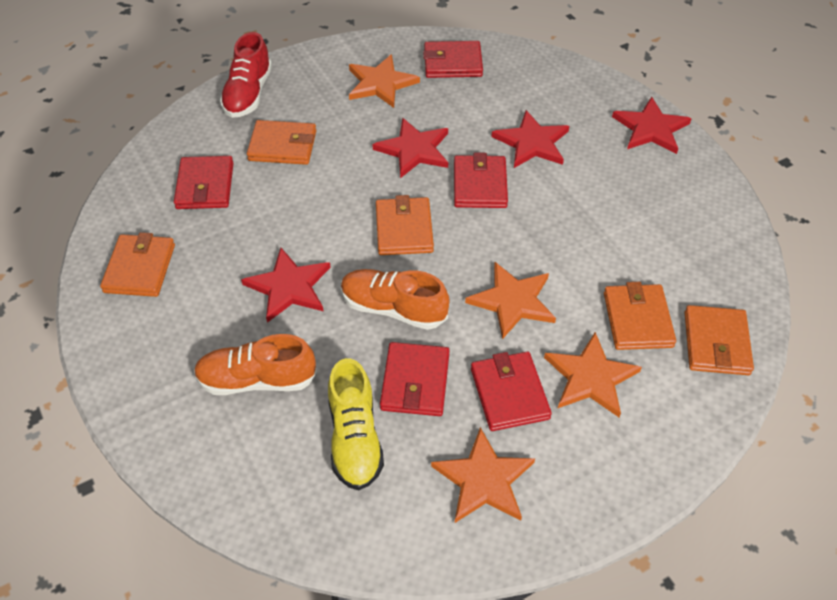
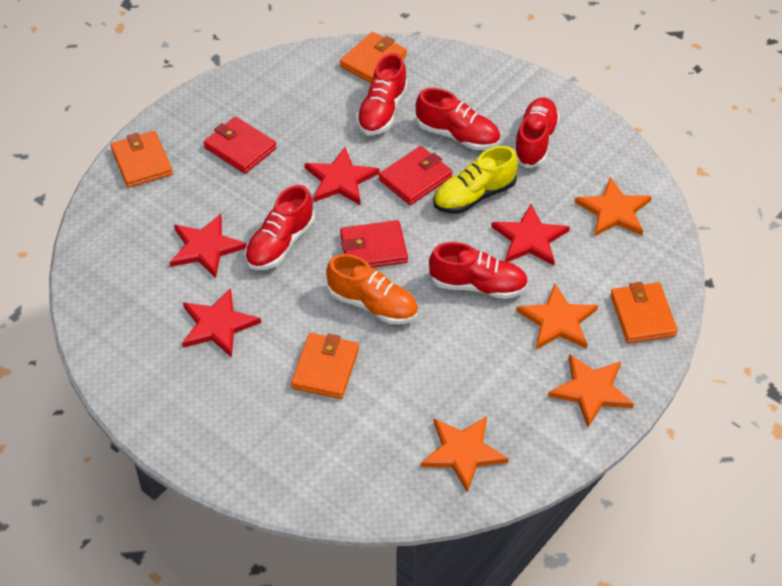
orange shoe: 2 -> 1
orange wallet: 5 -> 4
red shoe: 1 -> 5
red wallet: 5 -> 3

